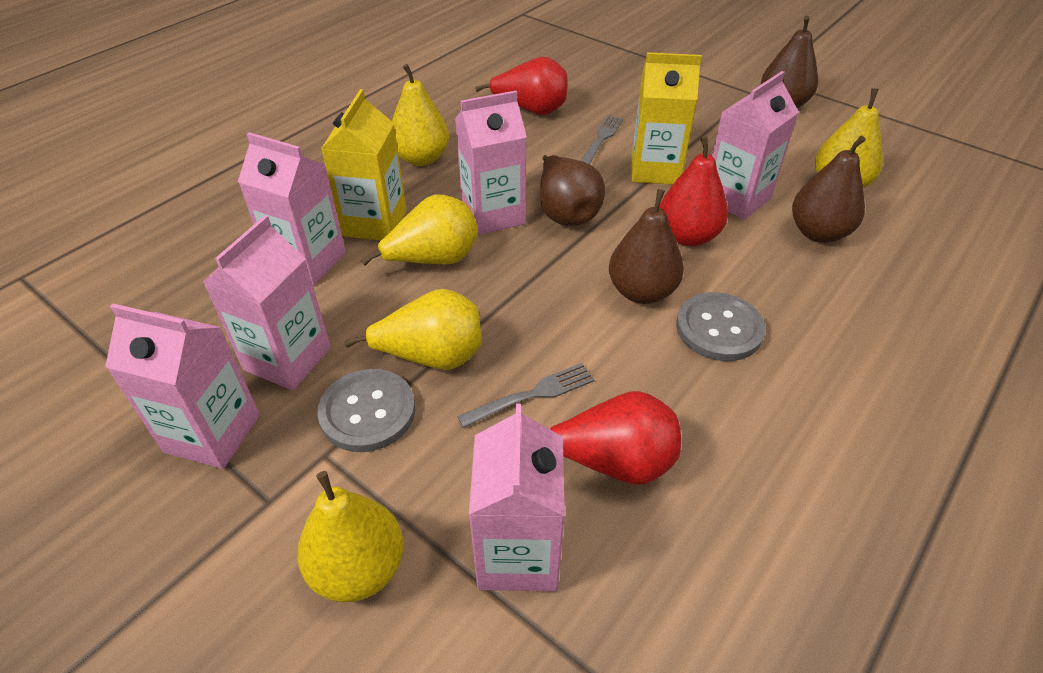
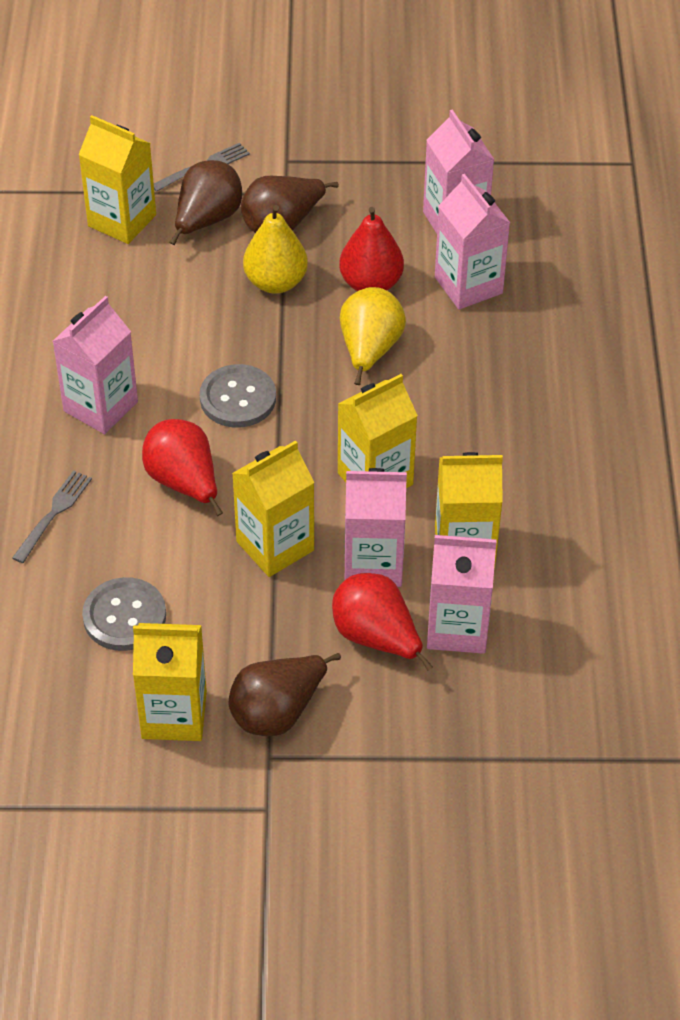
brown pear: 4 -> 3
pink carton: 6 -> 5
yellow carton: 2 -> 5
yellow pear: 5 -> 2

